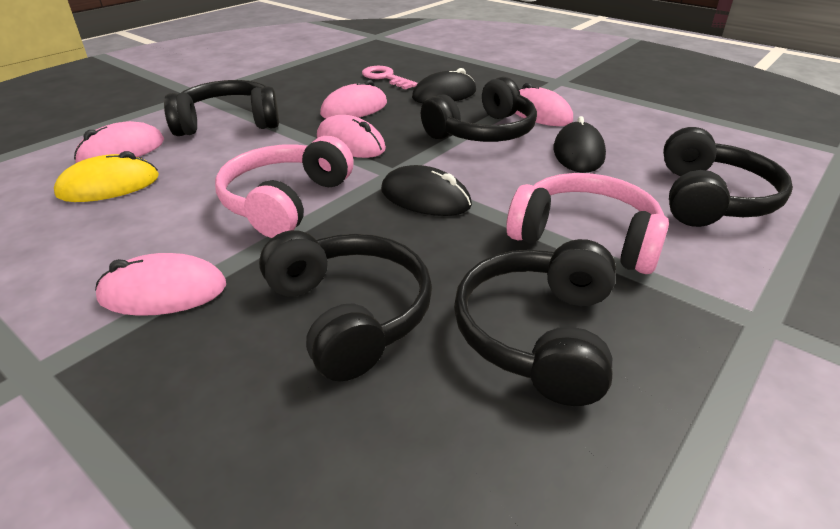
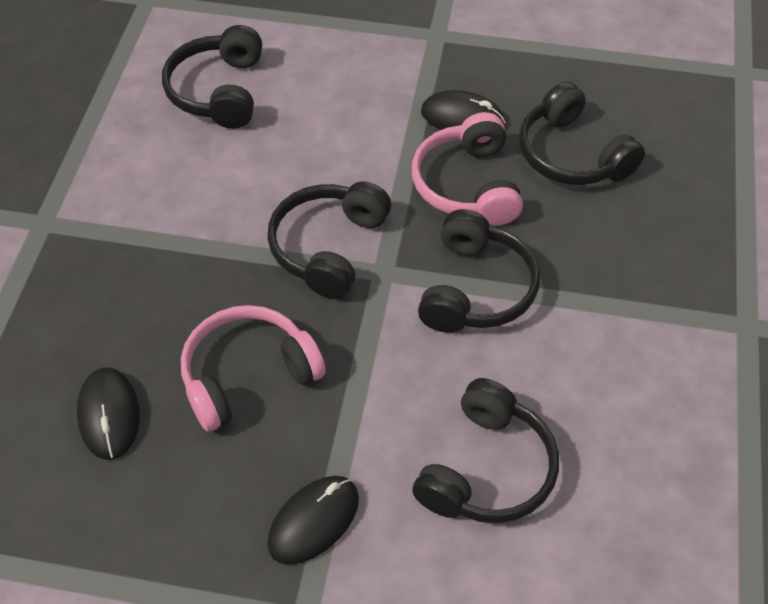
pink key: 1 -> 0
pink mouse: 5 -> 0
yellow mouse: 1 -> 0

